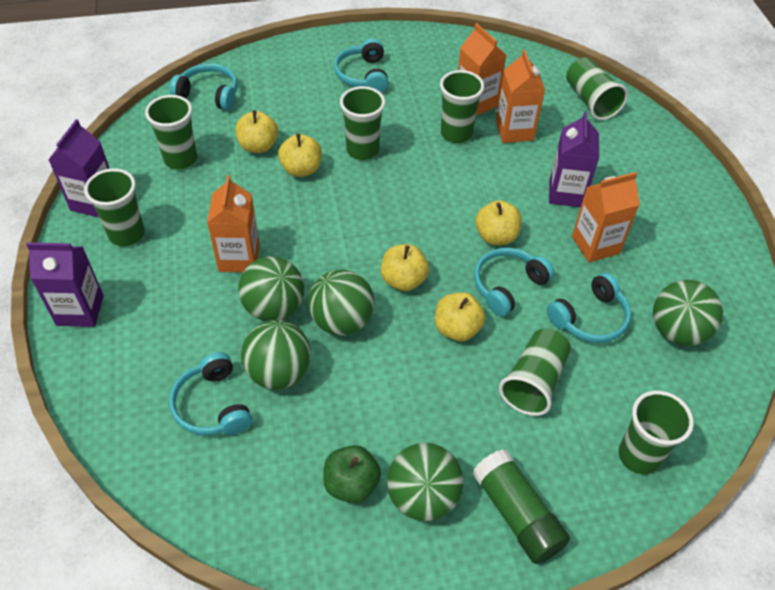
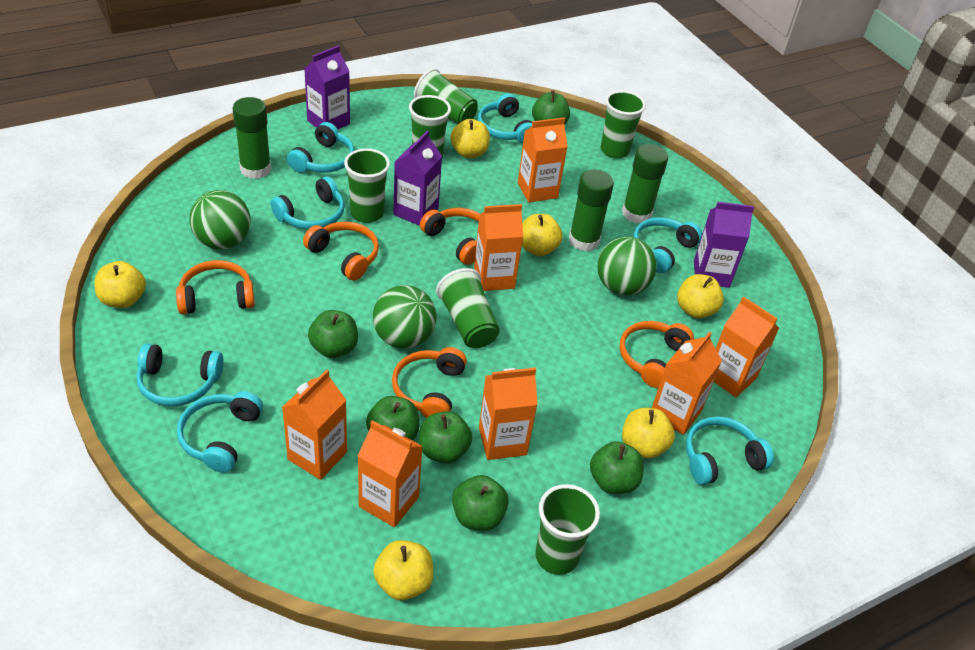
green apple: 1 -> 6
green ball: 5 -> 3
green cup: 7 -> 6
green glue stick: 1 -> 3
orange carton: 4 -> 7
orange headphones: 0 -> 5
turquoise headphones: 5 -> 7
yellow apple: 5 -> 6

